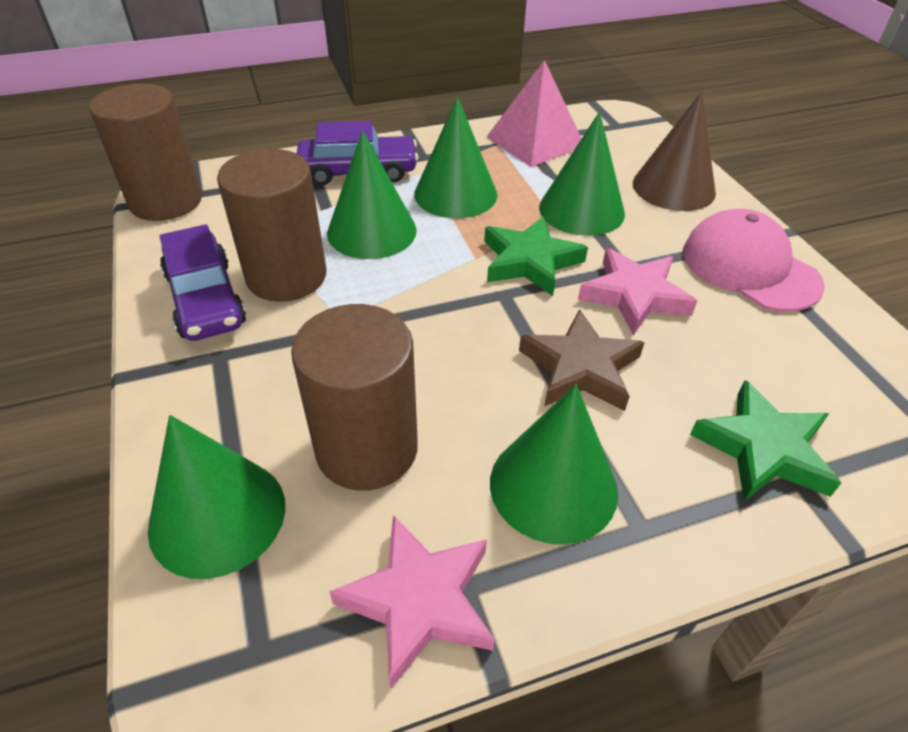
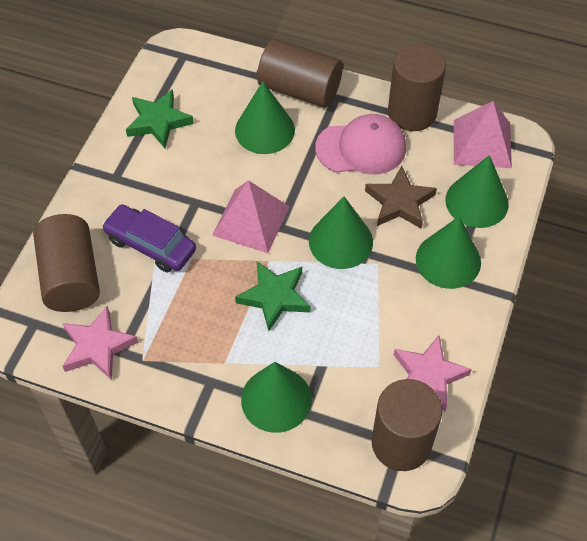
brown cone: 1 -> 0
brown cylinder: 3 -> 4
pink pyramid: 1 -> 2
purple car: 2 -> 1

